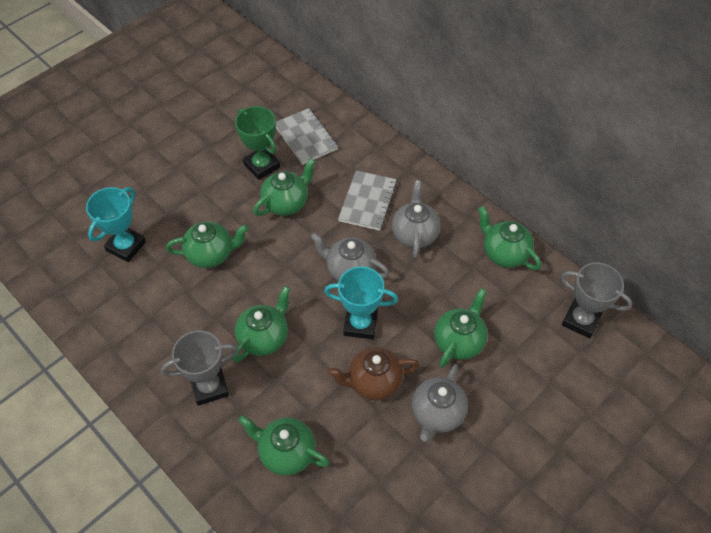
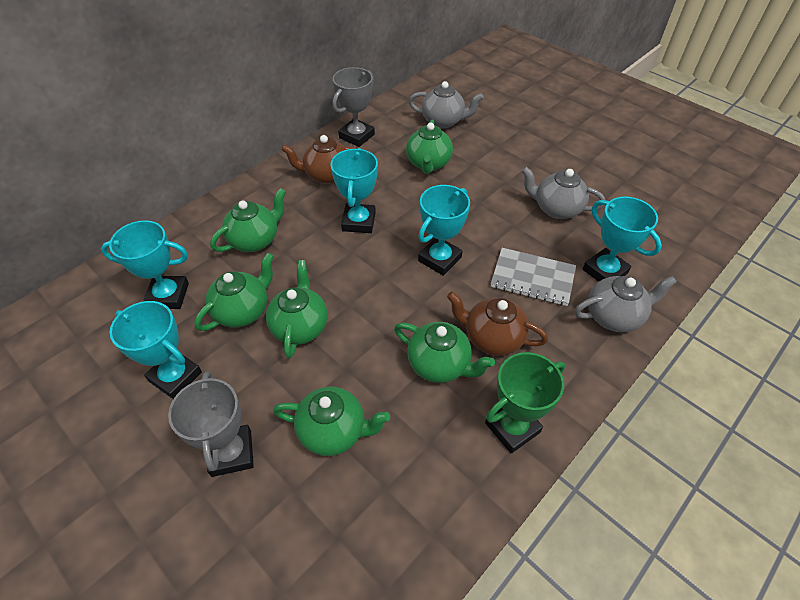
brown teapot: 1 -> 2
grey notebook: 2 -> 1
turquoise trophy: 2 -> 5

